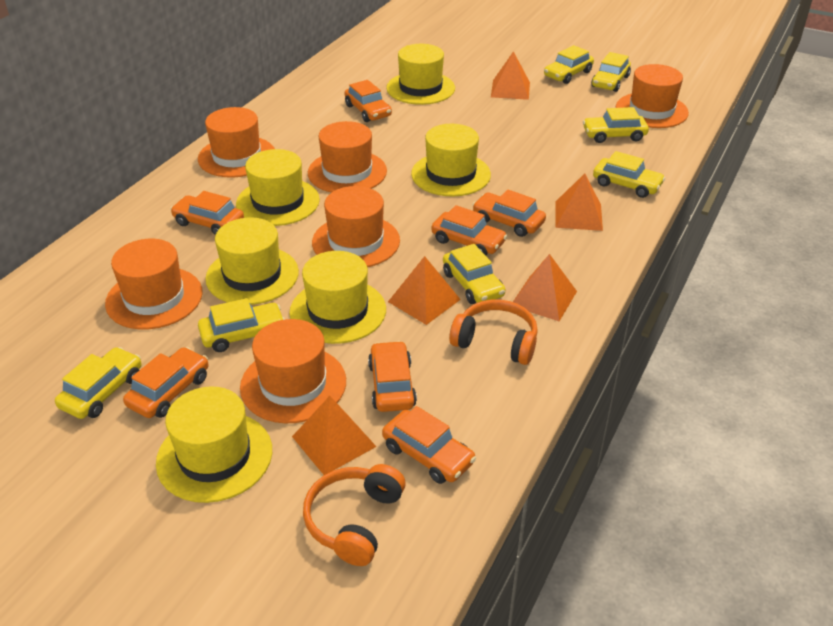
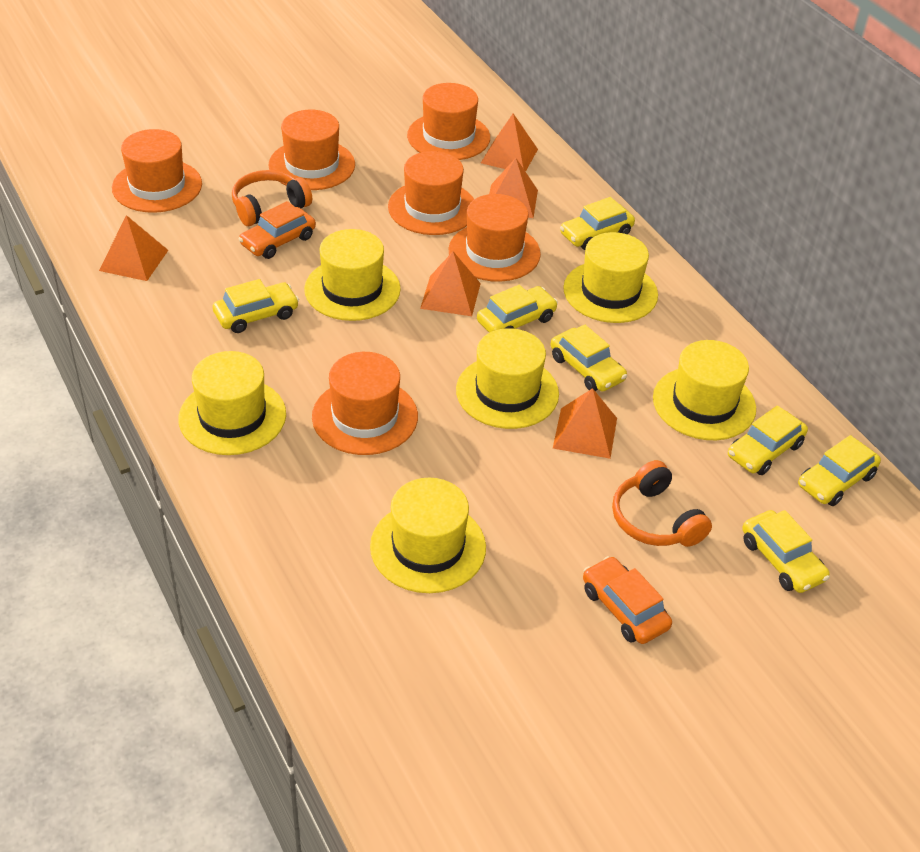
orange car: 7 -> 2

